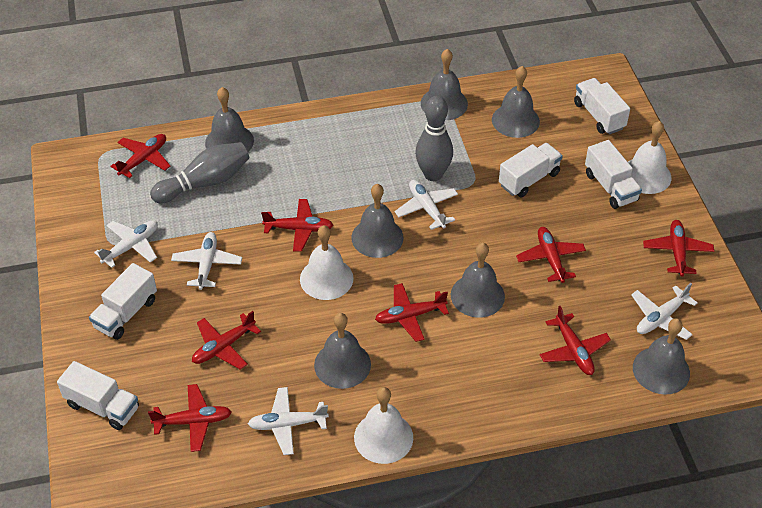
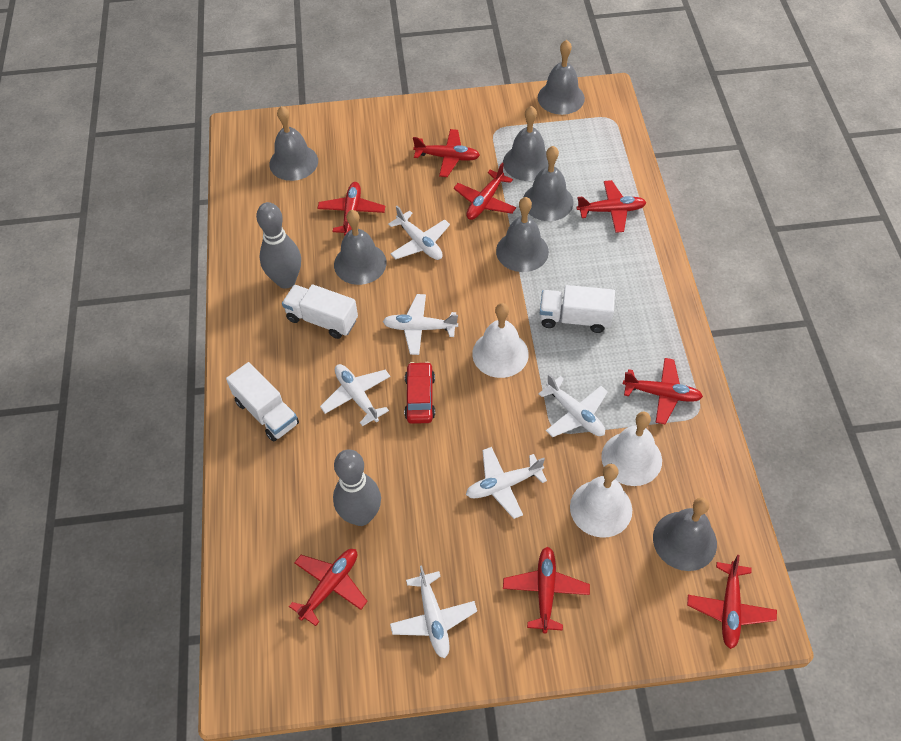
red car: 0 -> 1
white plane: 5 -> 6
white truck: 5 -> 3

